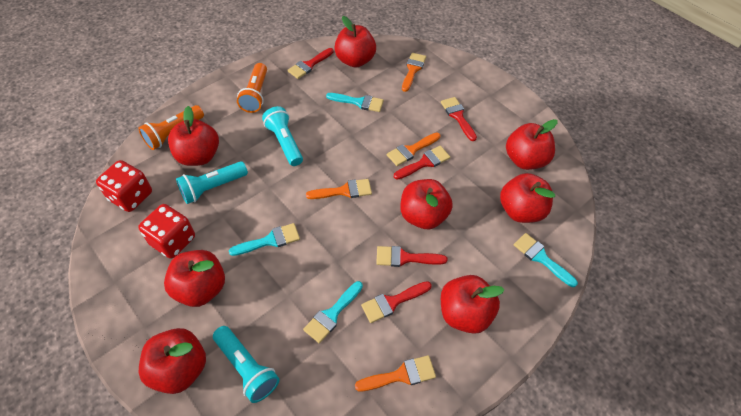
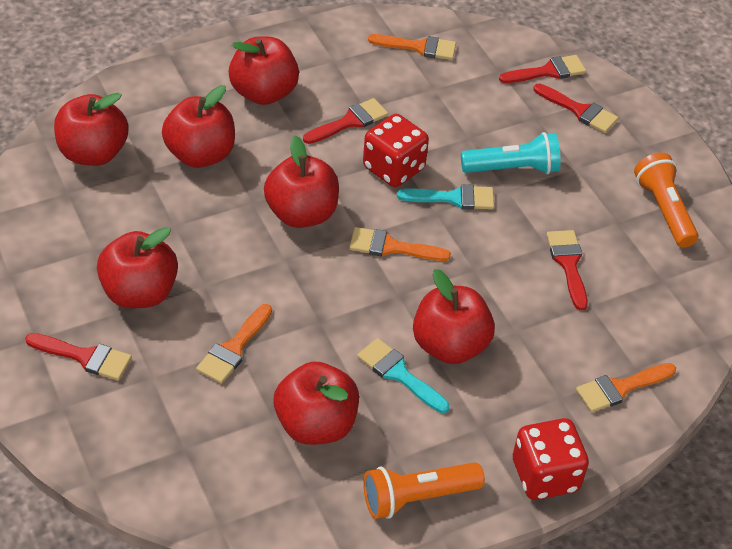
red apple: 8 -> 7
turquoise brush: 4 -> 2
turquoise flashlight: 3 -> 1

